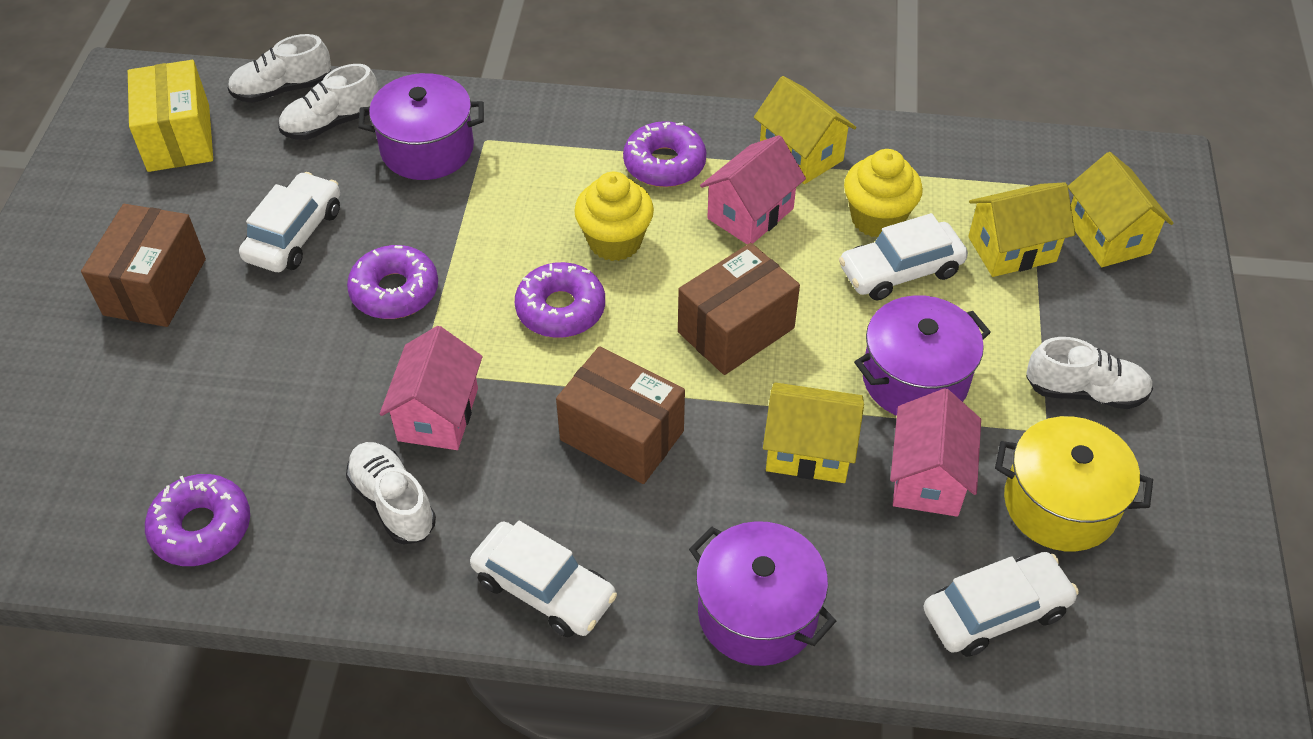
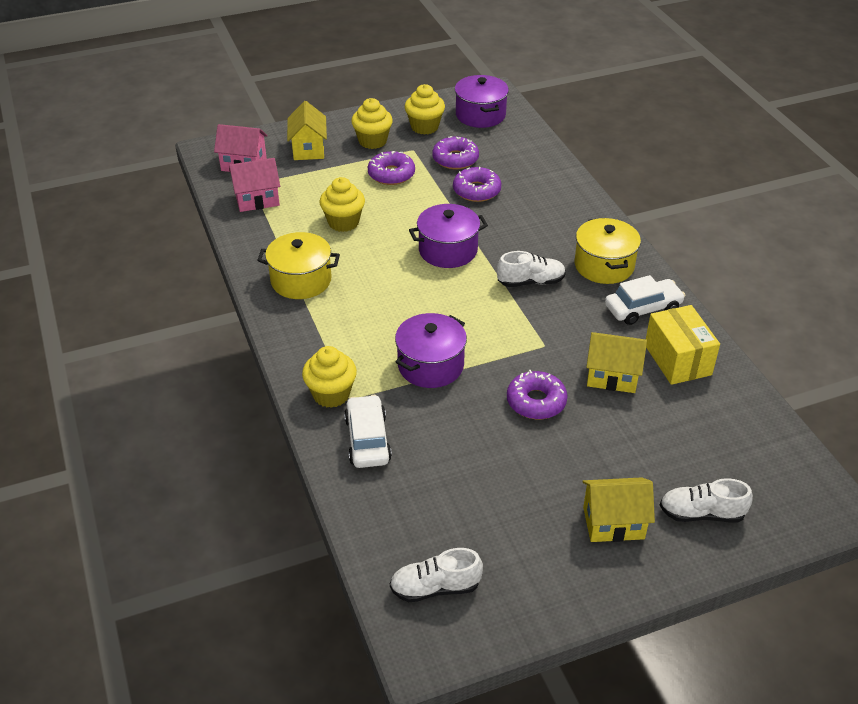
brown box: 3 -> 0
pink house: 3 -> 2
white car: 4 -> 2
white shoe: 4 -> 3
yellow cupcake: 2 -> 4
yellow house: 4 -> 3
yellow pot: 1 -> 2

